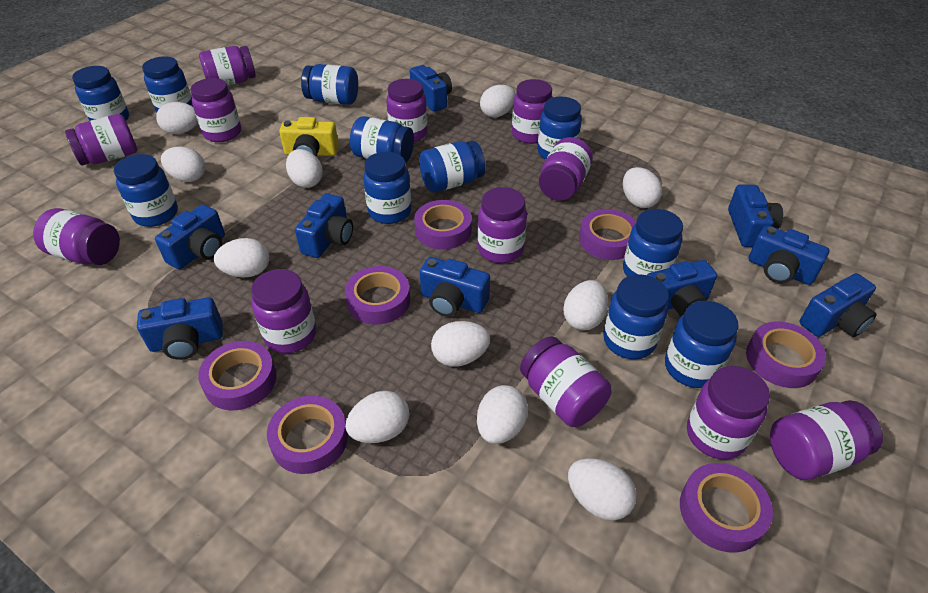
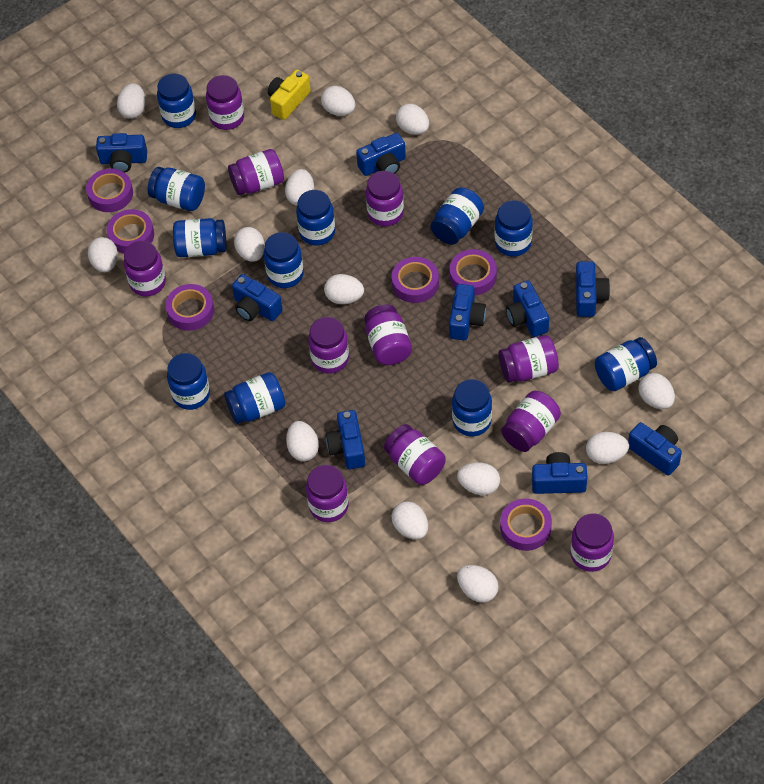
purple jar: 12 -> 11
purple tape: 7 -> 6
white egg: 11 -> 13

